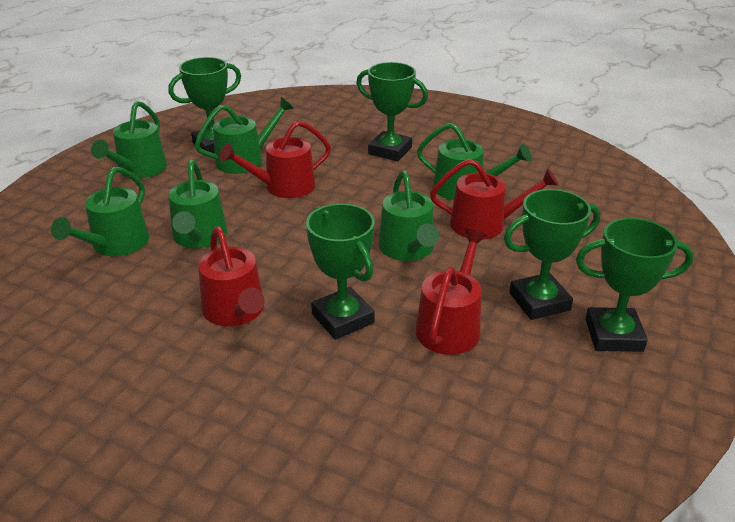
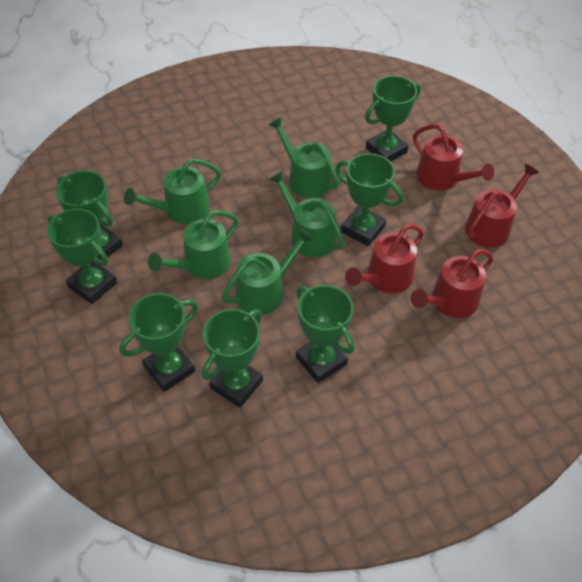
green trophy: 5 -> 7
green watering can: 6 -> 5

